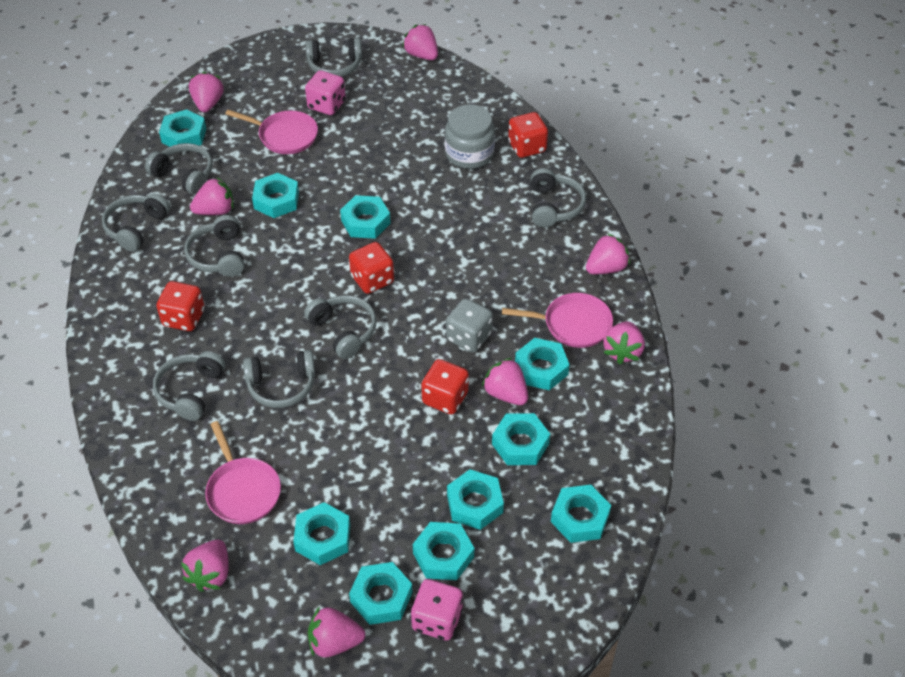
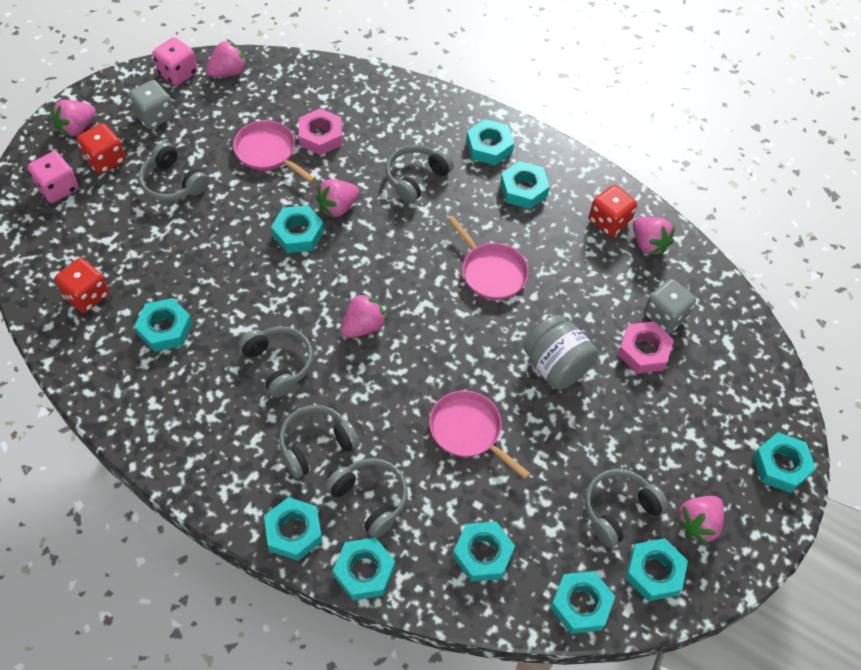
grey dice: 1 -> 2
grey headphones: 8 -> 6
pink nut: 0 -> 2
pink strawberry: 8 -> 6
red dice: 4 -> 3

